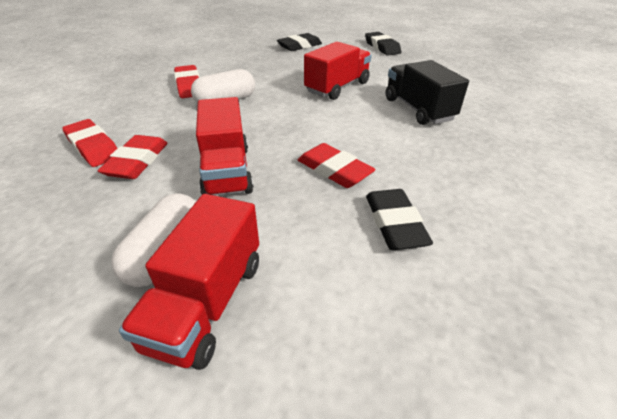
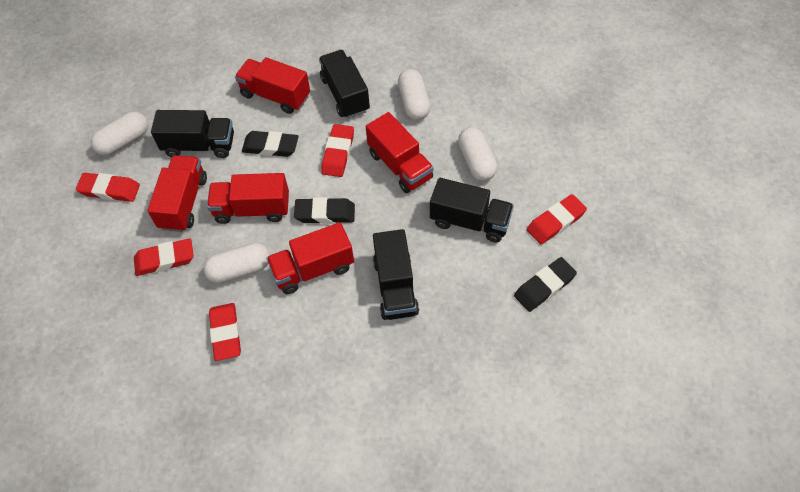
black truck: 1 -> 4
red eraser: 4 -> 5
red truck: 3 -> 5
white capsule: 2 -> 4

